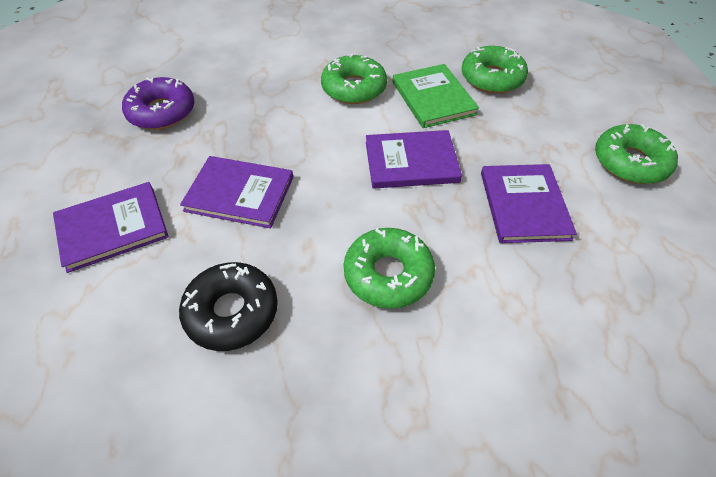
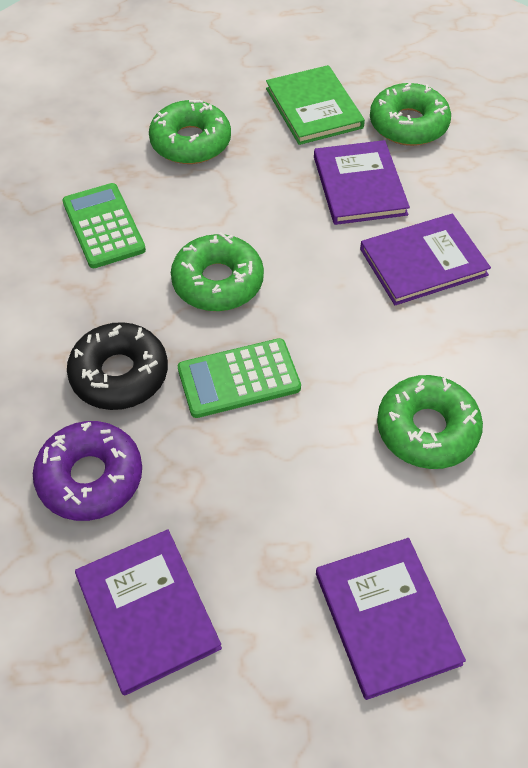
green calculator: 0 -> 2

